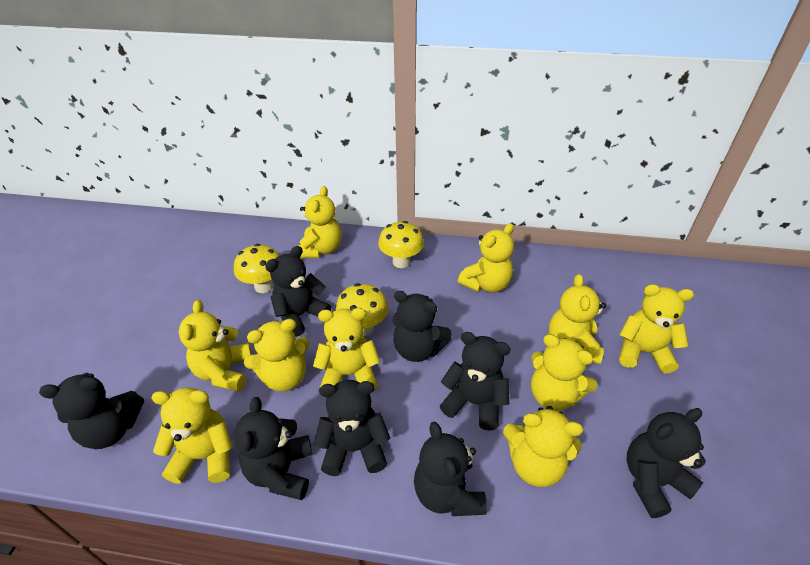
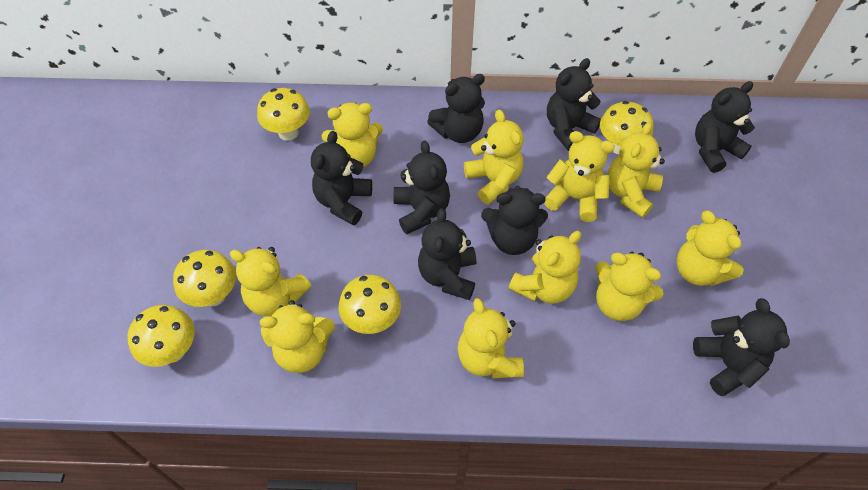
yellow mushroom: 3 -> 5

